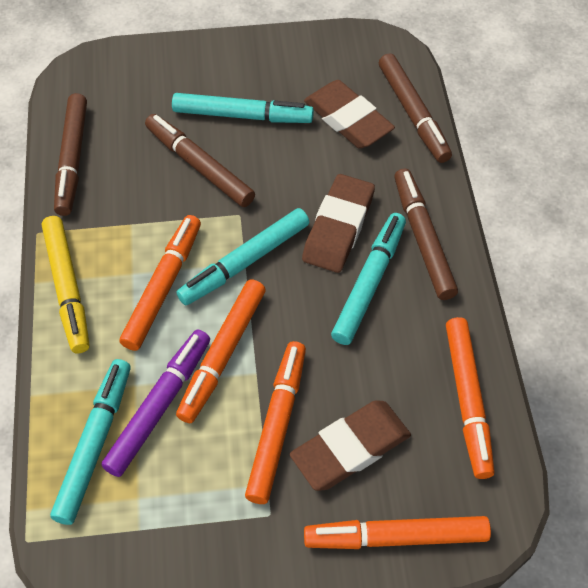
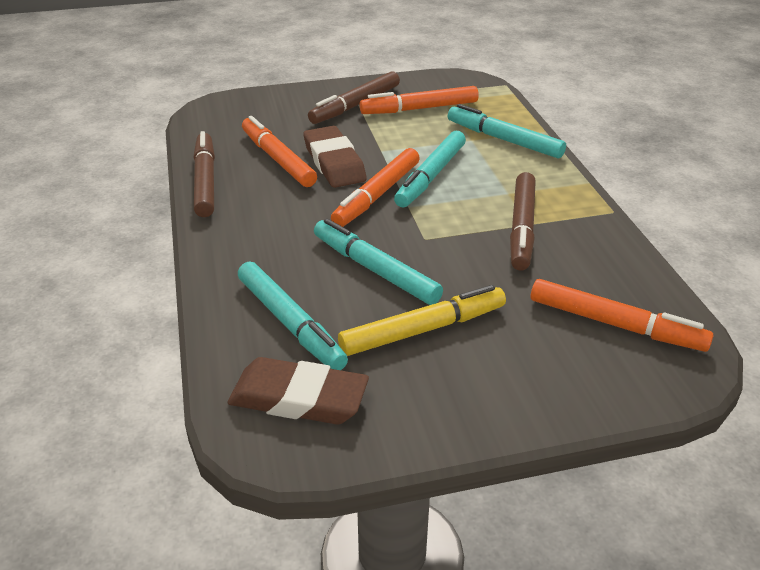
brown eraser: 3 -> 2
brown marker: 4 -> 3
orange marker: 5 -> 4
purple marker: 1 -> 0

